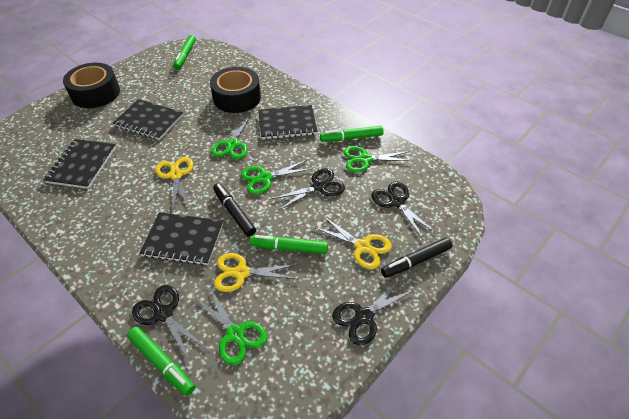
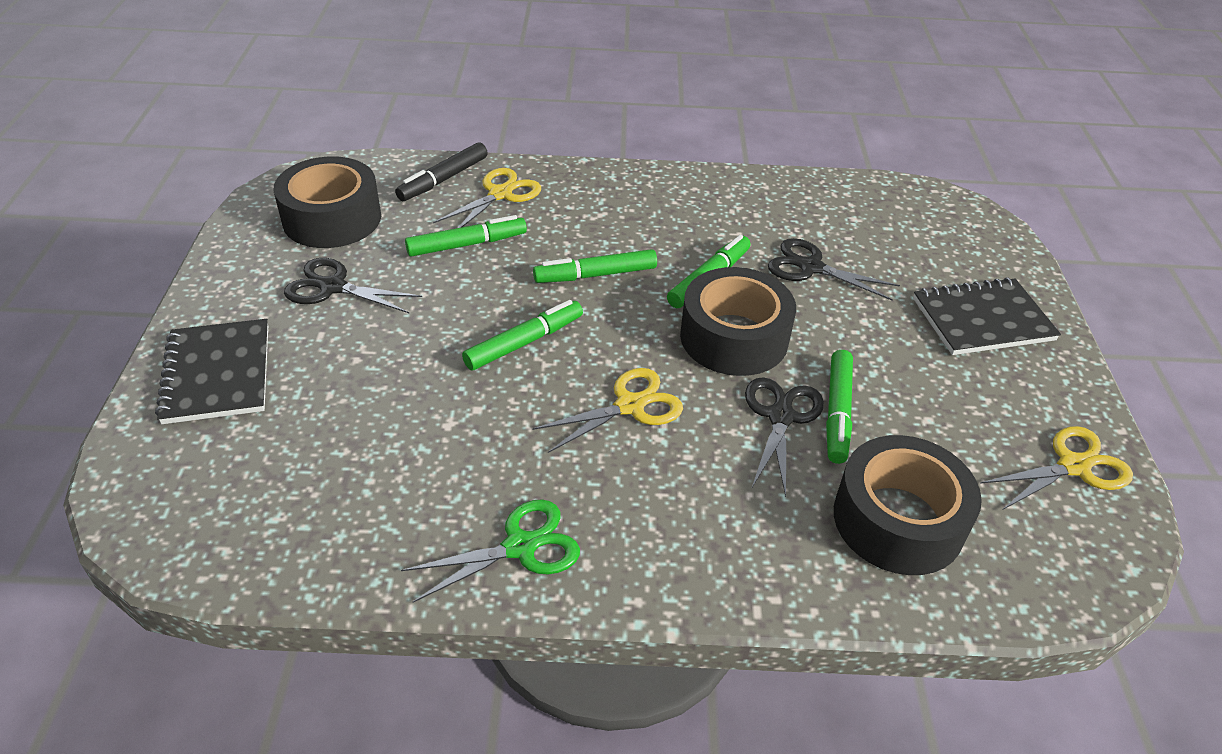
black marker: 2 -> 1
black notebook: 4 -> 2
black scissors: 4 -> 3
black tape: 2 -> 3
green marker: 4 -> 5
green scissors: 4 -> 1

